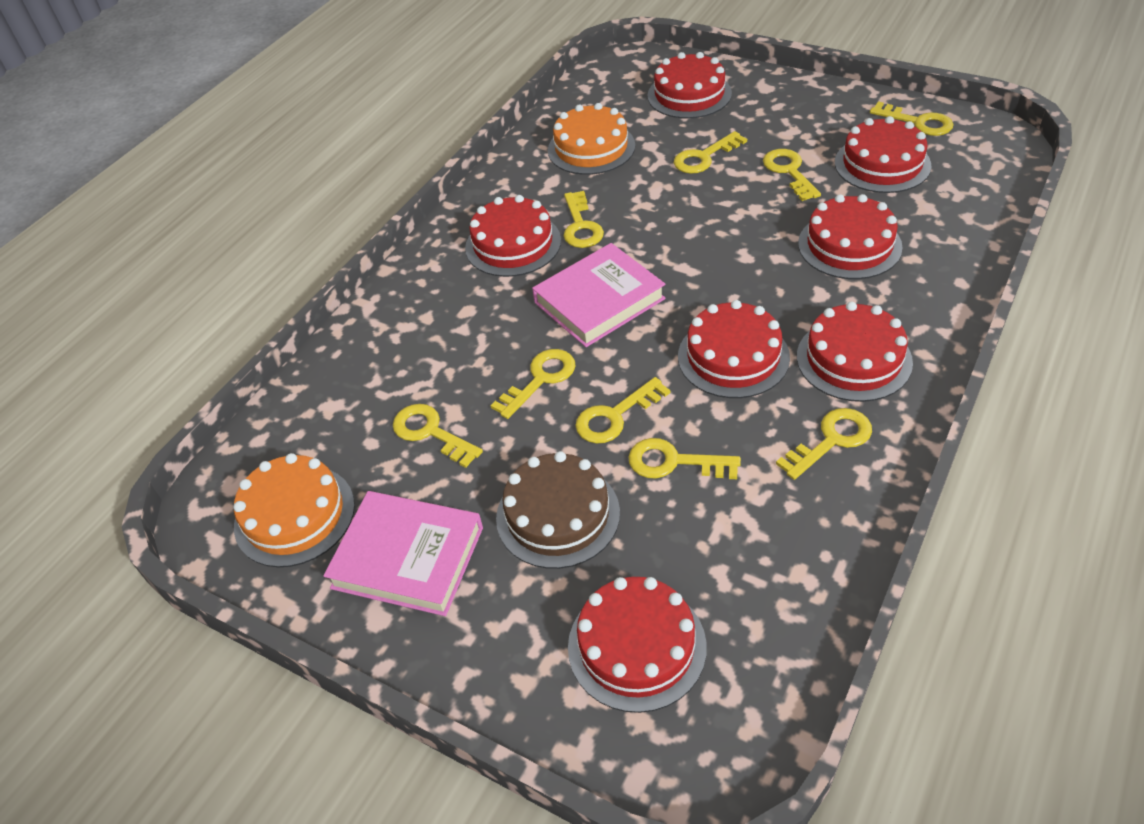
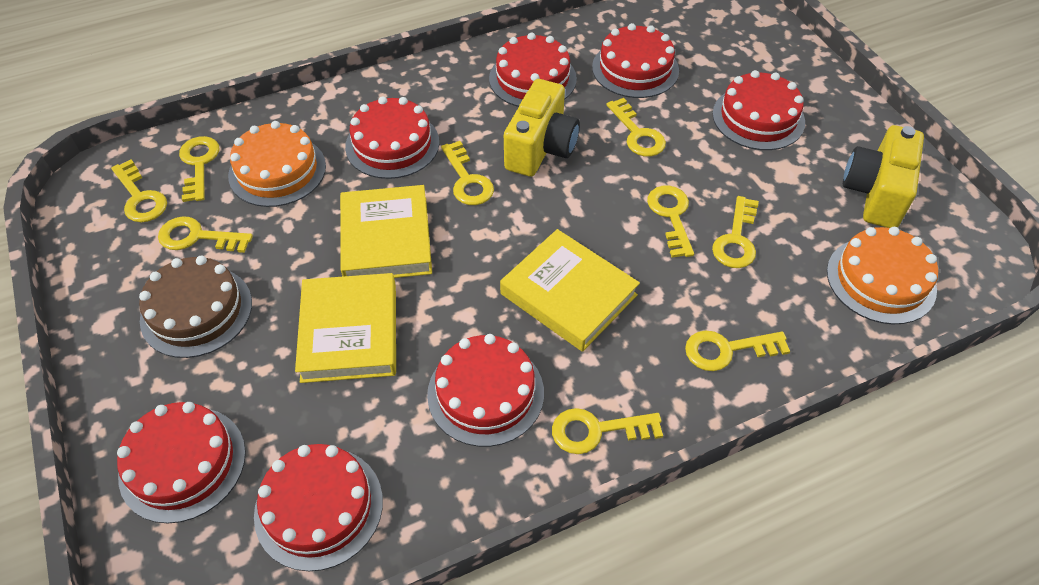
pink book: 2 -> 0
yellow book: 0 -> 3
yellow camera: 0 -> 2

